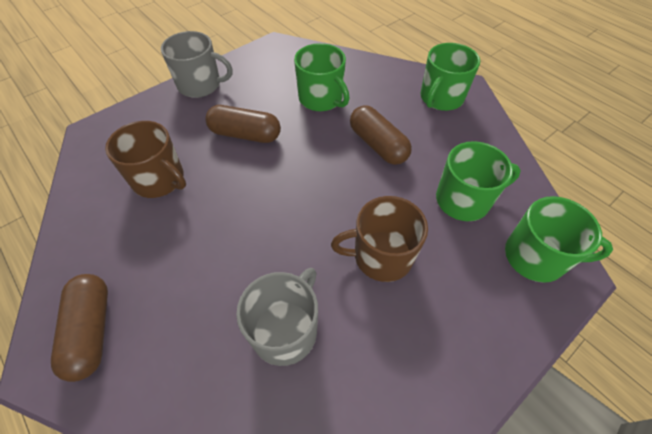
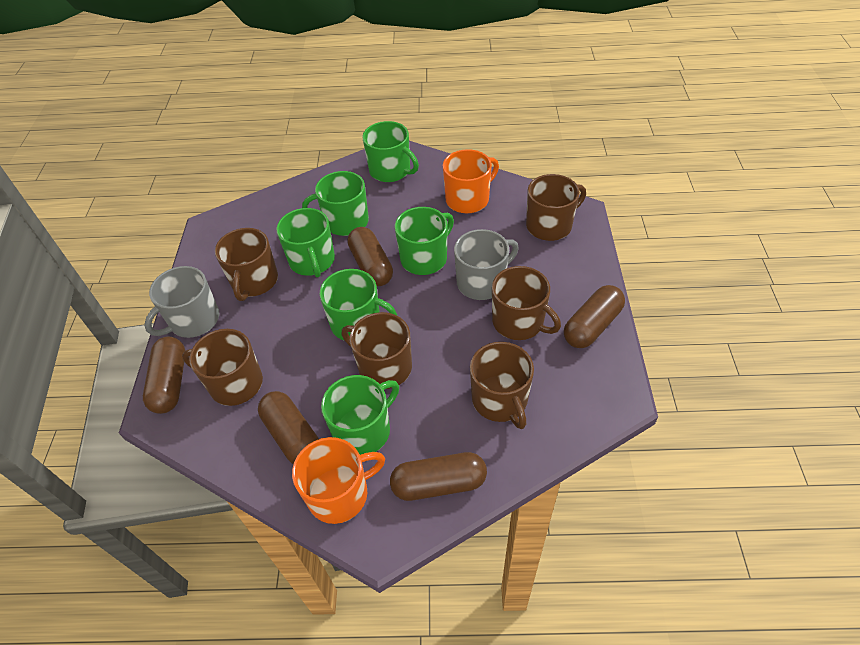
brown capsule: 3 -> 5
brown mug: 2 -> 6
green mug: 4 -> 6
orange mug: 0 -> 2

